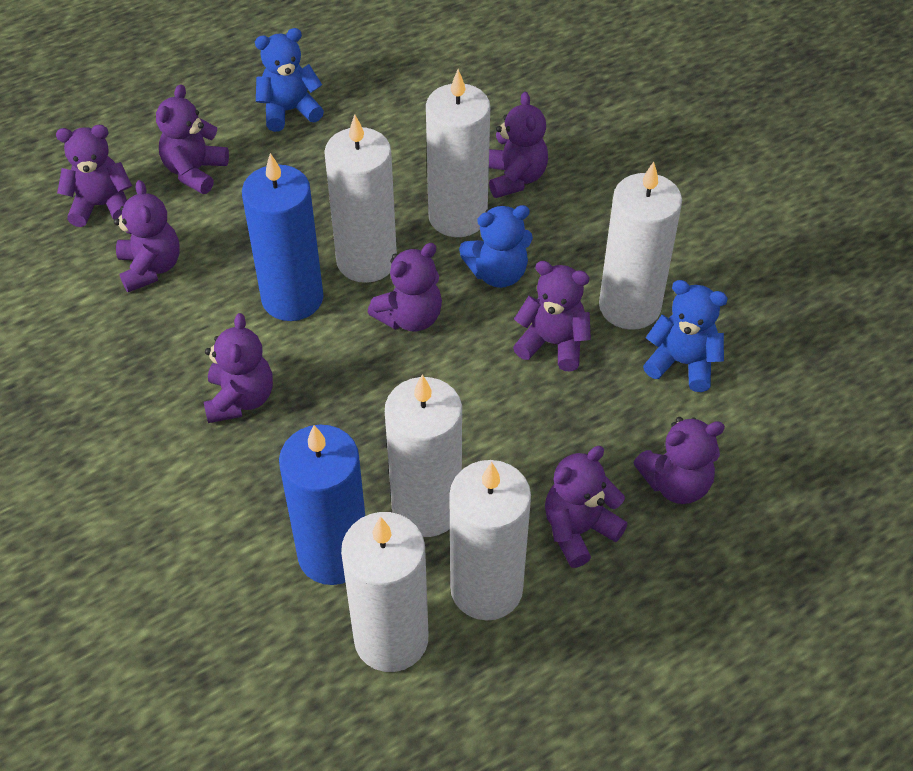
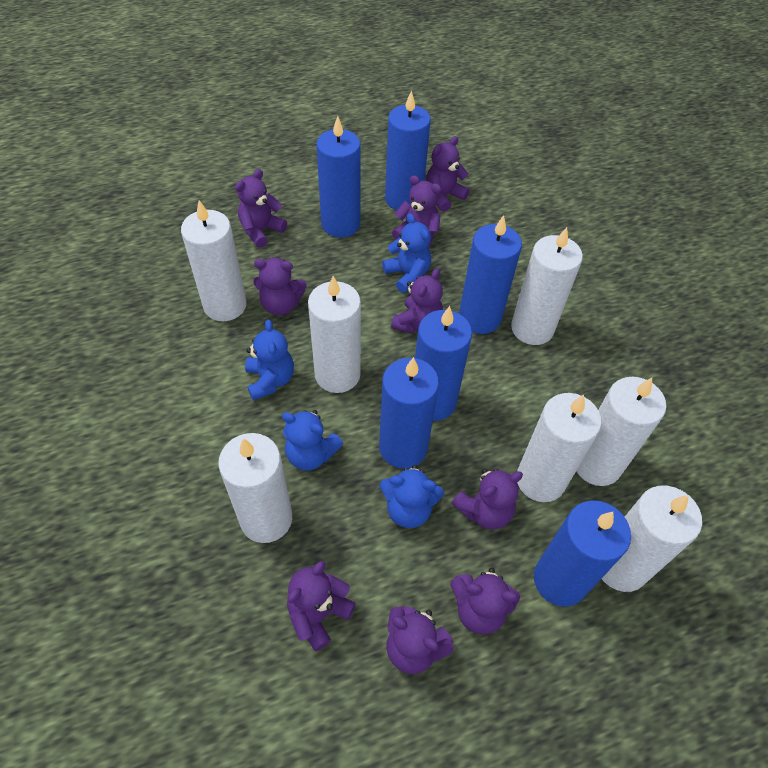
blue candle: 2 -> 6
blue teddy bear: 3 -> 4
white candle: 6 -> 7

